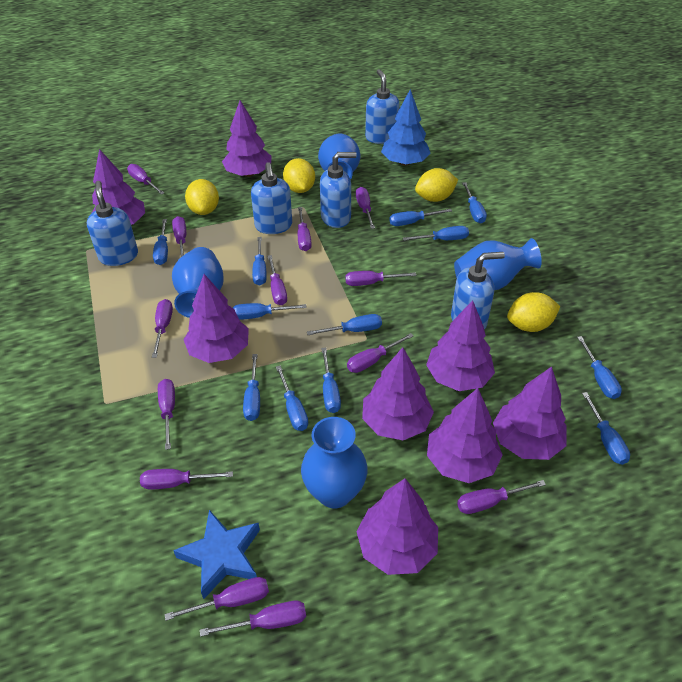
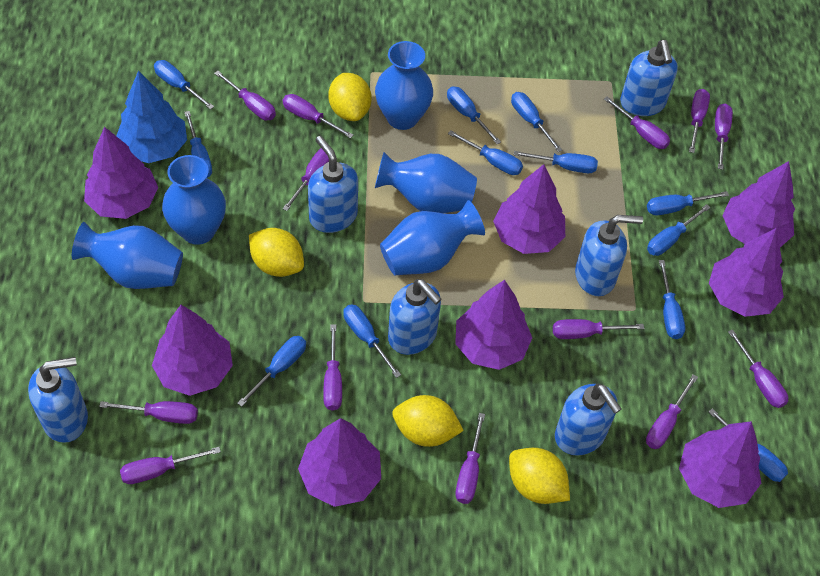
blue soap dispenser: 5 -> 6
blue star: 1 -> 0
blue vase: 4 -> 5

